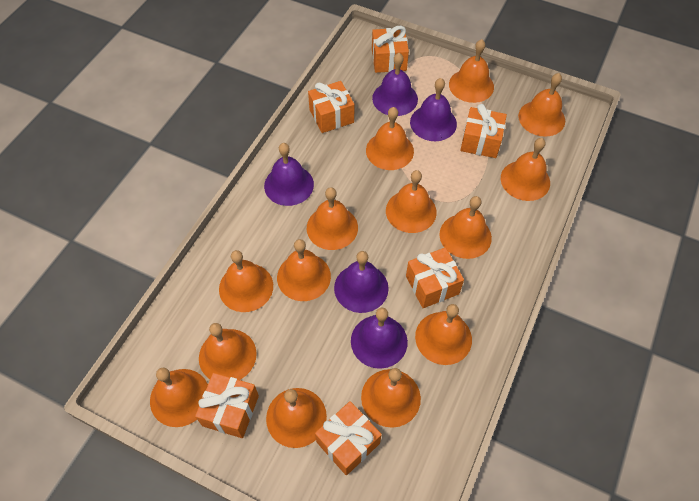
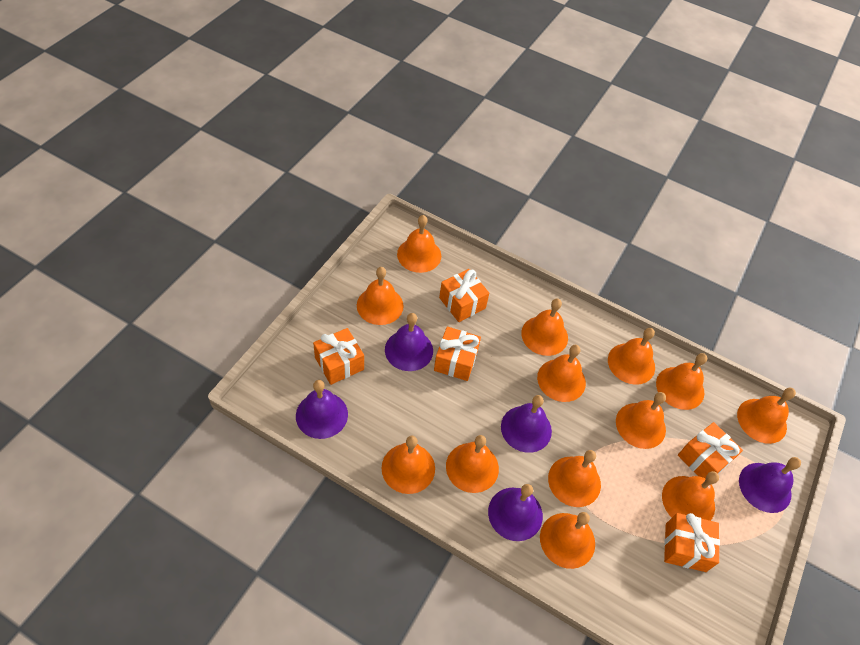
orange bell: 14 -> 13
orange gift: 6 -> 5

